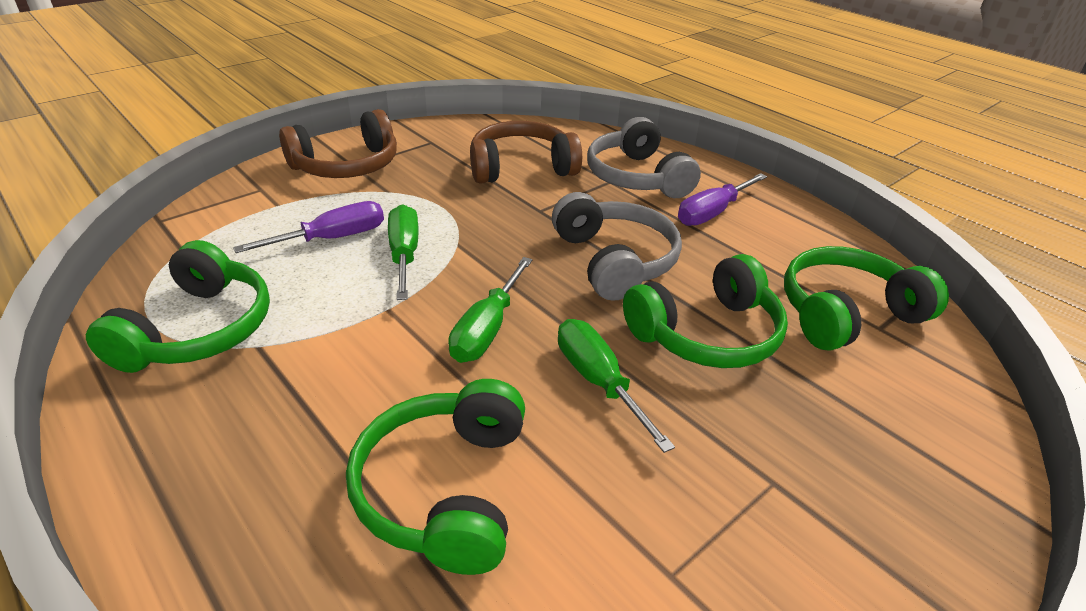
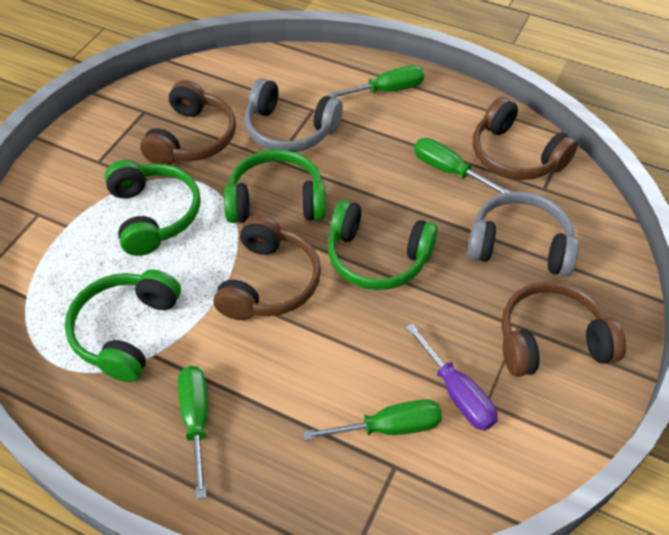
brown headphones: 2 -> 4
green screwdriver: 3 -> 4
purple screwdriver: 2 -> 1

